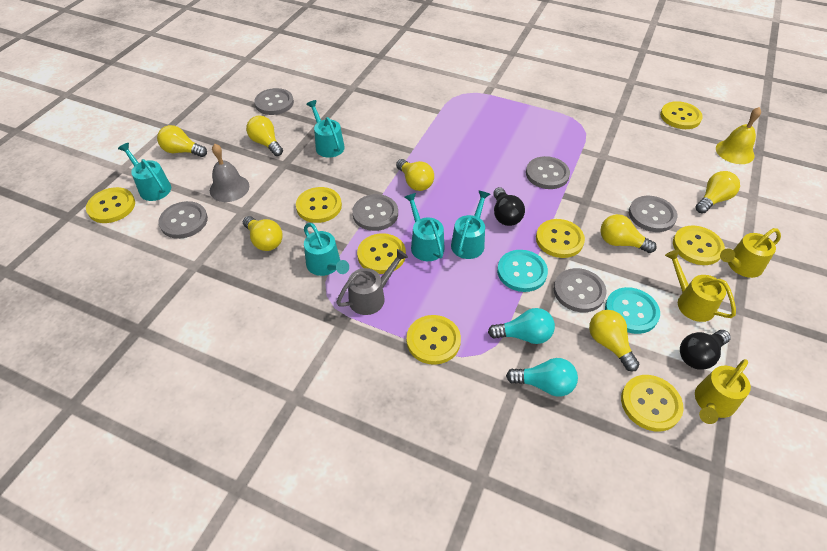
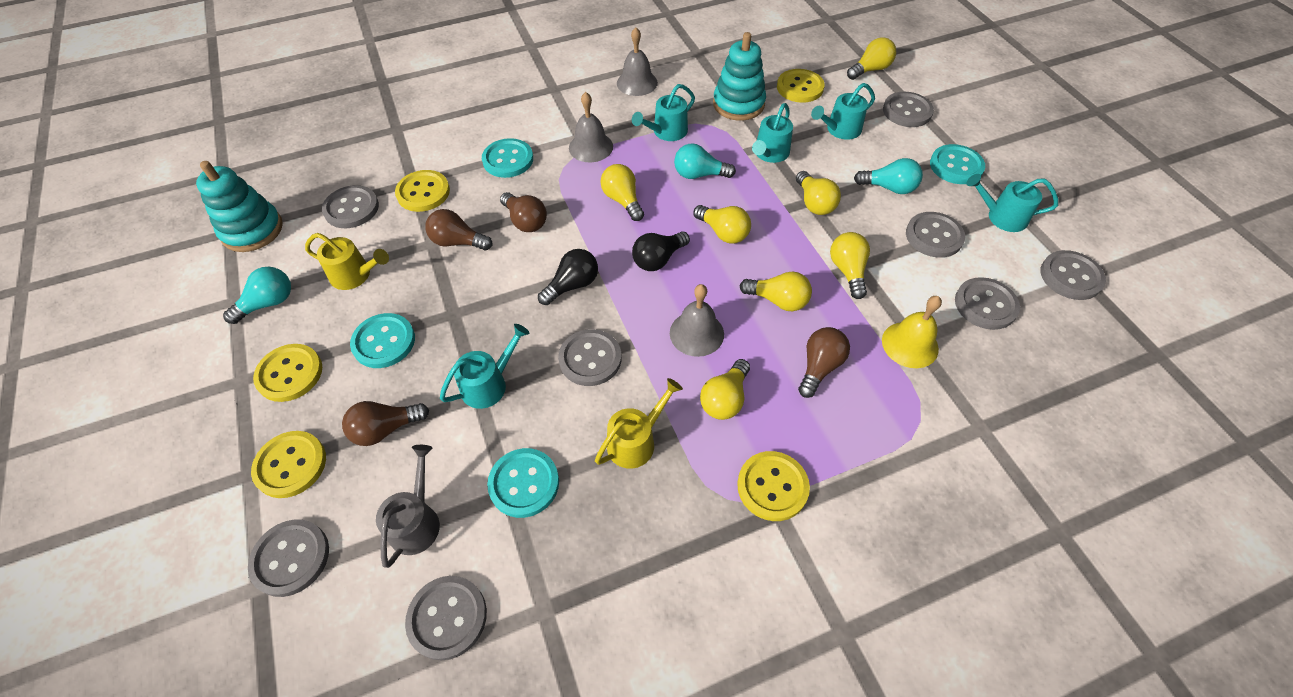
brown light bulb: 0 -> 4
grey bell: 1 -> 3
grey button: 6 -> 8
turquoise button: 2 -> 4
turquoise light bulb: 2 -> 3
turquoise stacking toy: 0 -> 2
yellow button: 8 -> 5
yellow watering can: 3 -> 2

